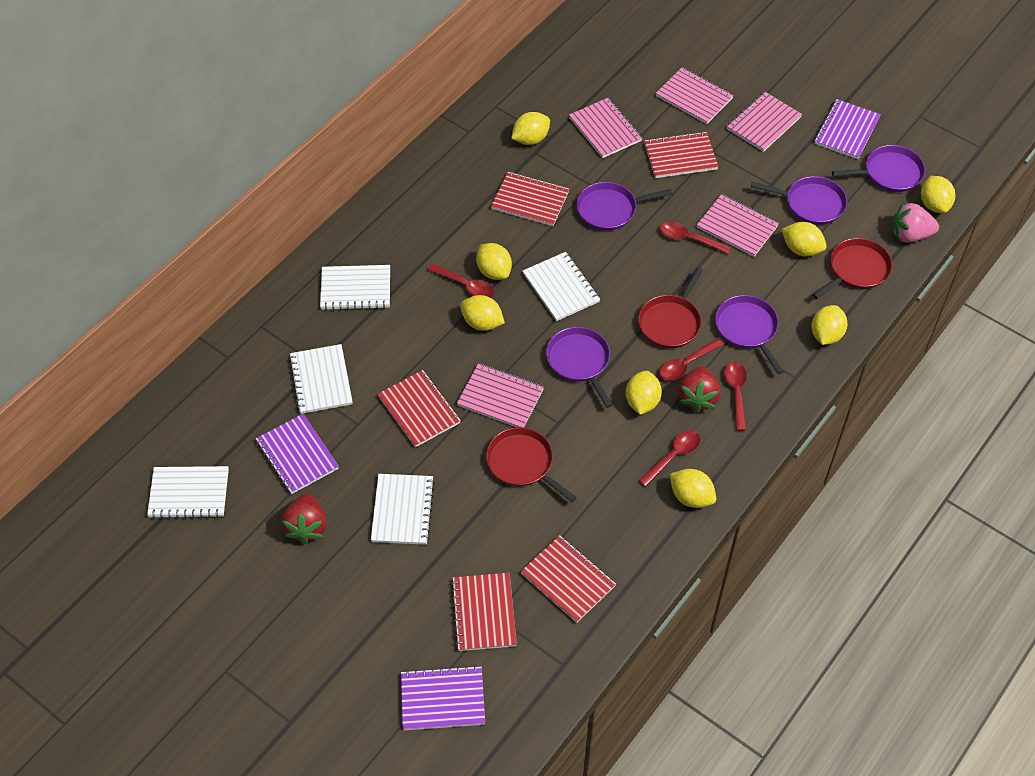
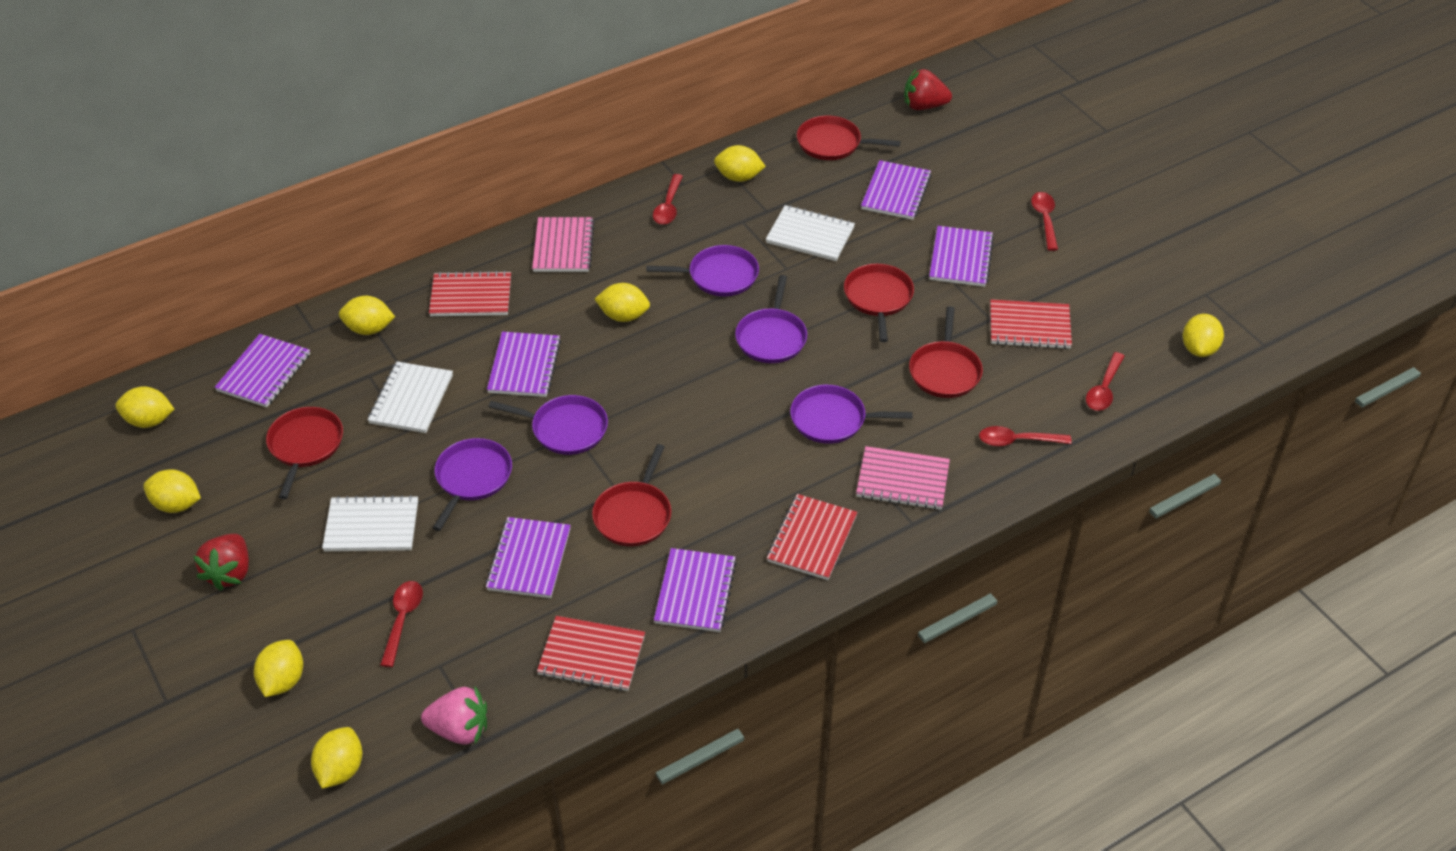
pink notebook: 5 -> 2
purple notebook: 3 -> 6
red notebook: 5 -> 4
red pan: 3 -> 5
white notebook: 5 -> 3

